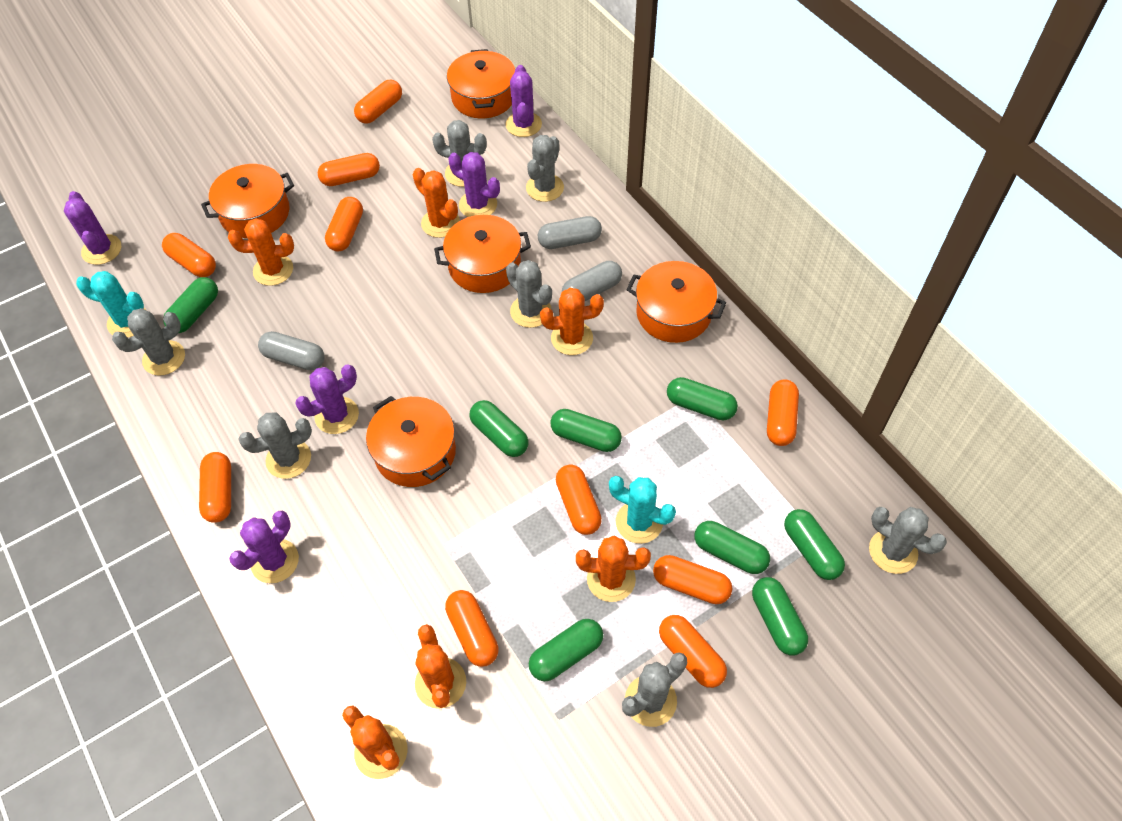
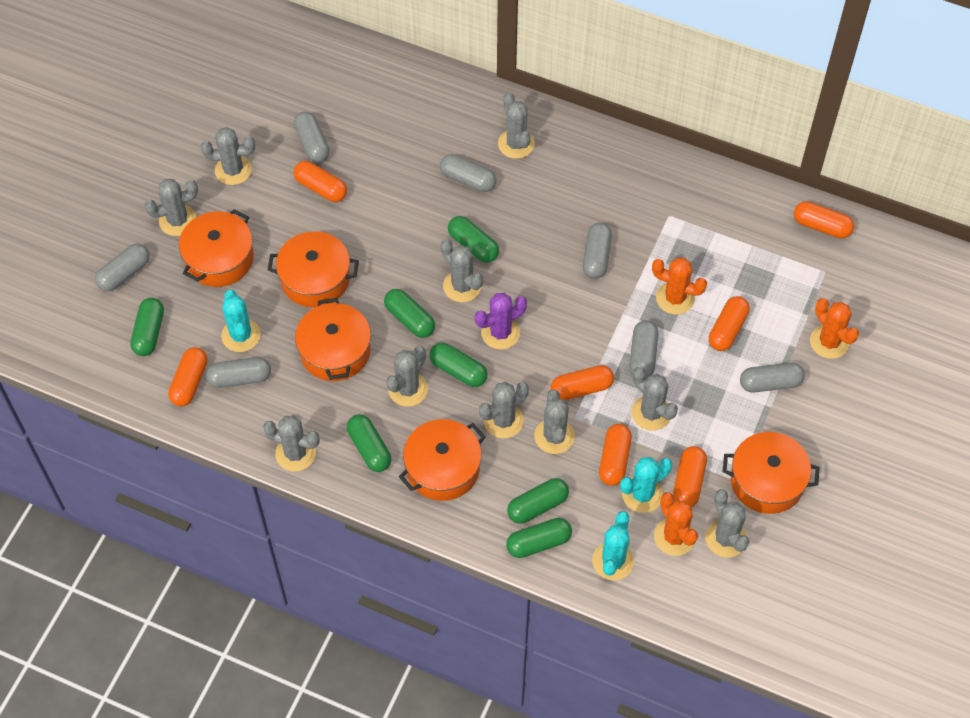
green capsule: 8 -> 7
grey cactus: 7 -> 10
grey capsule: 3 -> 7
orange cactus: 6 -> 3
orange capsule: 10 -> 7
purple cactus: 5 -> 1
turquoise cactus: 2 -> 3

